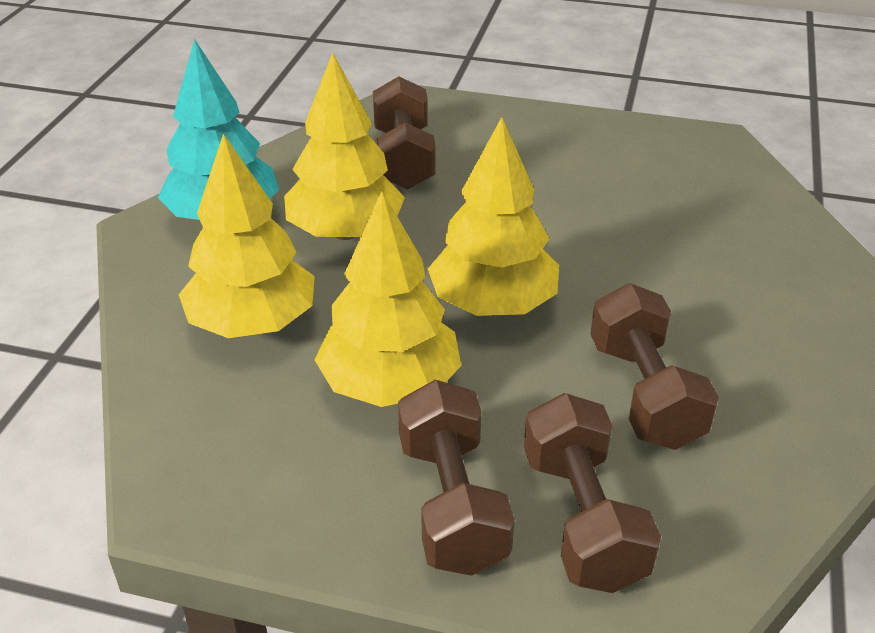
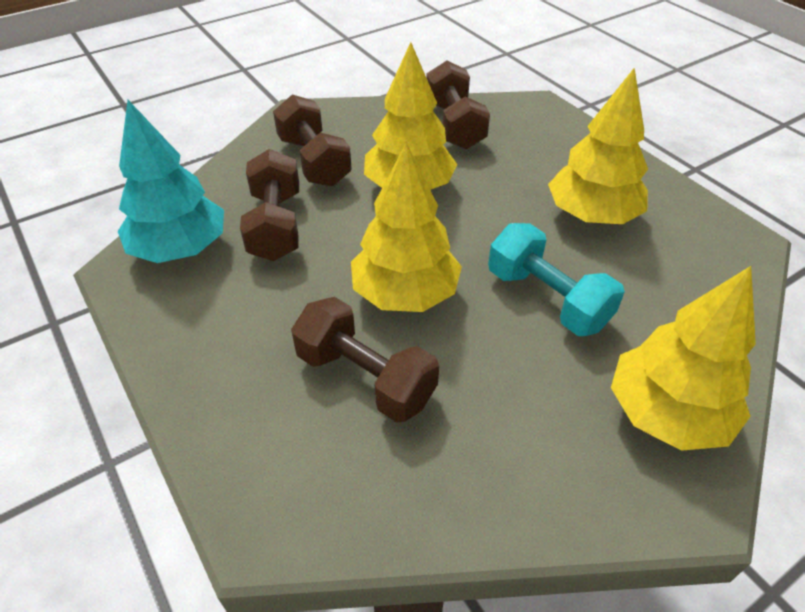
turquoise dumbbell: 0 -> 1

